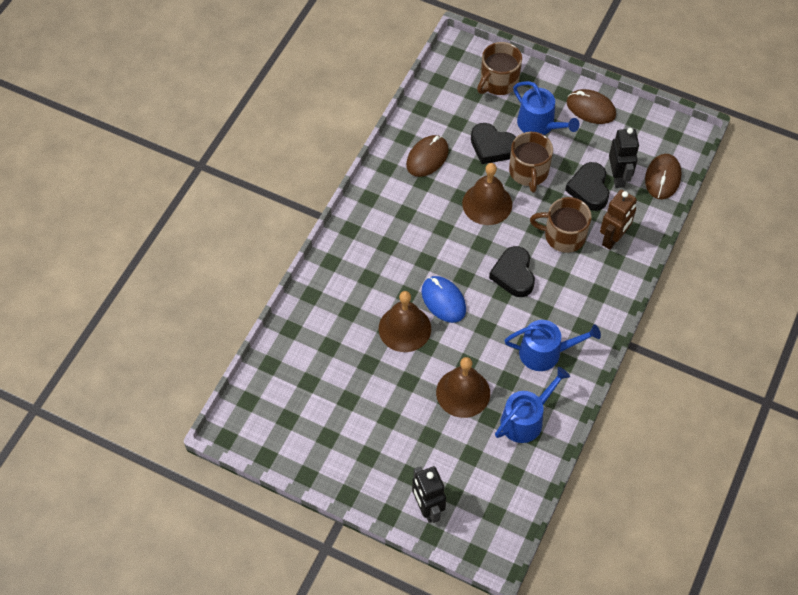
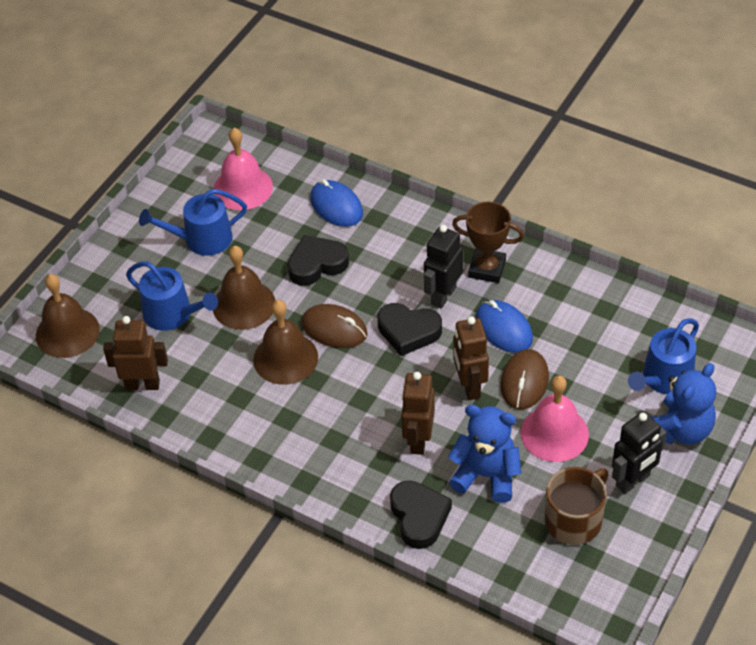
blue mouse: 1 -> 2
blue teddy bear: 0 -> 2
brown mouse: 3 -> 2
brown mug: 3 -> 1
brown robot: 1 -> 3
brown trophy: 0 -> 1
pink bell: 0 -> 2

